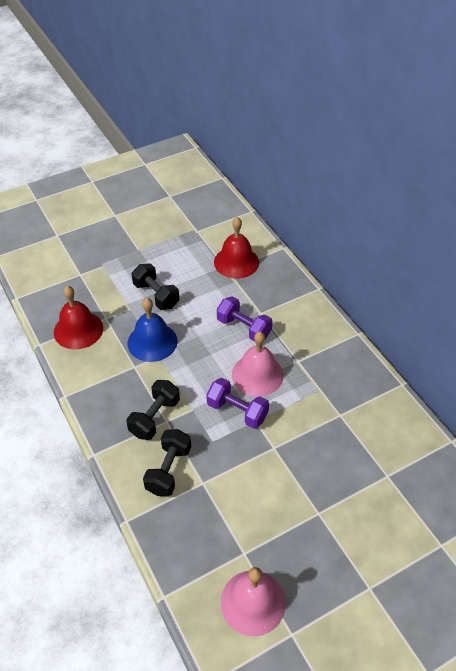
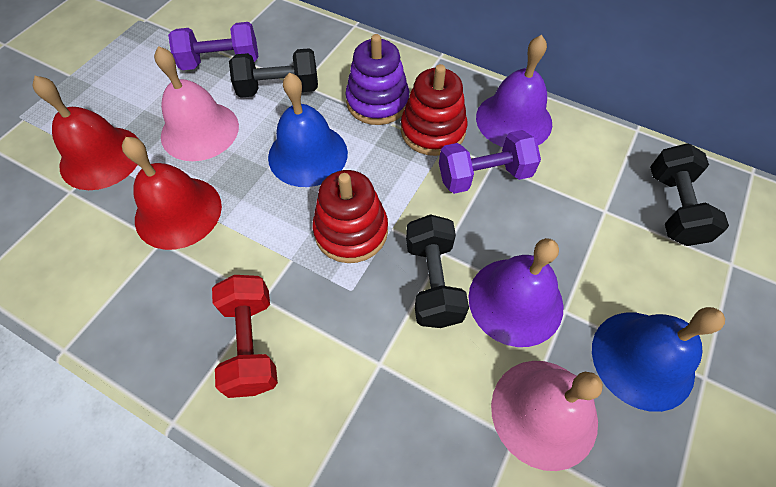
blue bell: 1 -> 2
purple bell: 0 -> 2
purple stacking toy: 0 -> 1
red dumbbell: 0 -> 1
red stacking toy: 0 -> 2

